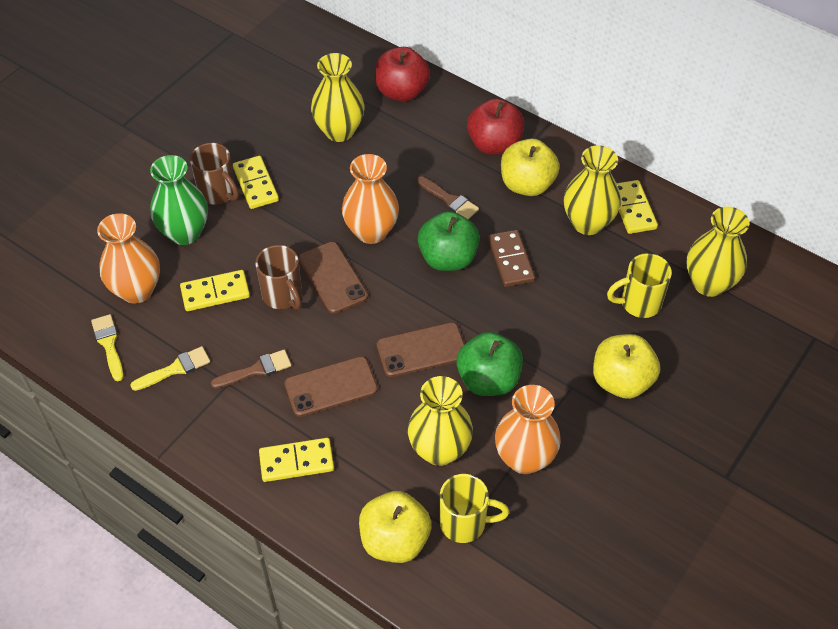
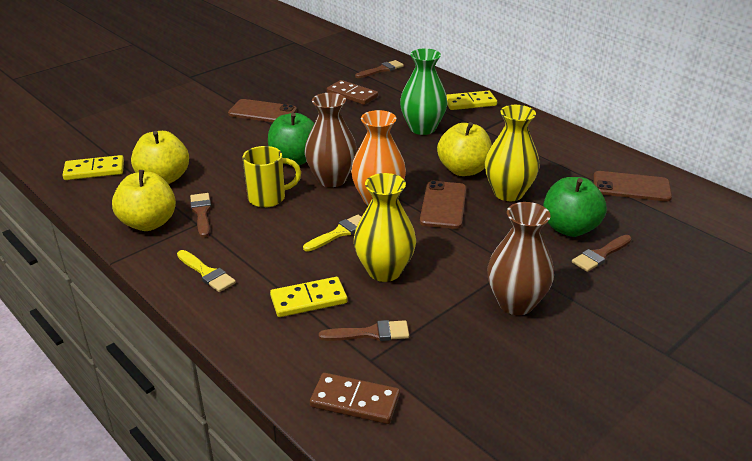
brown brush: 2 -> 4
brown domino: 1 -> 2
brown mug: 2 -> 0
brown vase: 0 -> 2
orange vase: 3 -> 1
red apple: 2 -> 0
yellow domino: 4 -> 3
yellow mug: 2 -> 1
yellow vase: 4 -> 2

